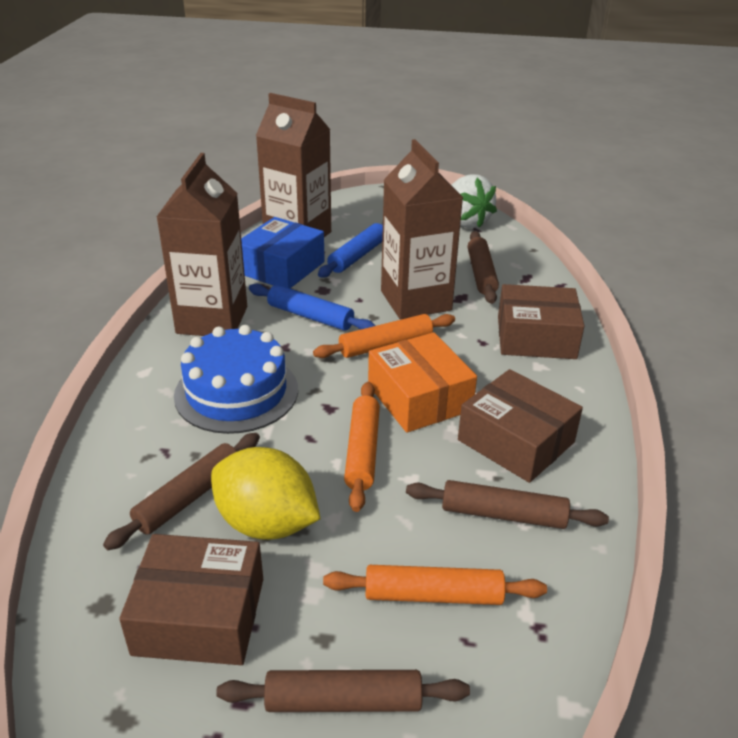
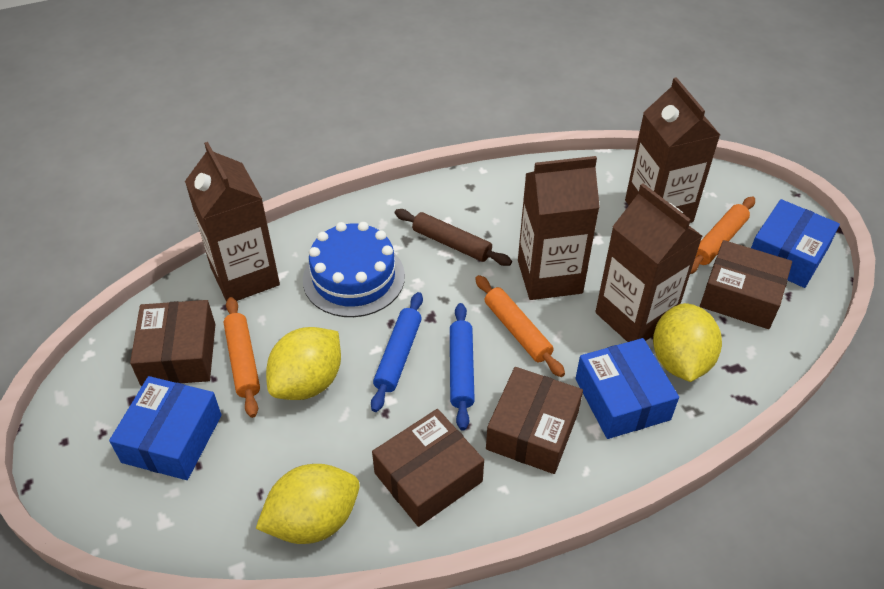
blue box: 1 -> 3
brown box: 3 -> 4
brown carton: 3 -> 4
brown rolling pin: 4 -> 1
orange box: 1 -> 0
white strawberry: 1 -> 0
yellow lemon: 1 -> 3

